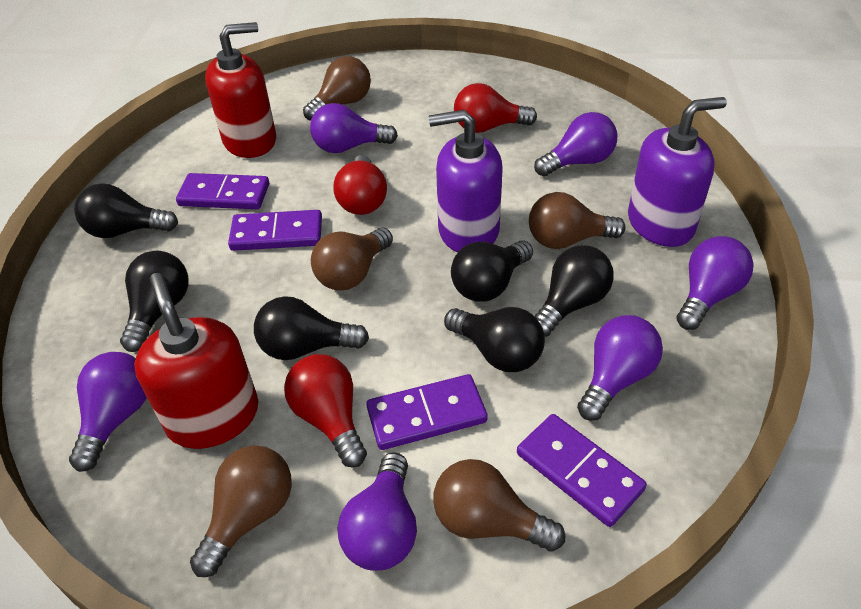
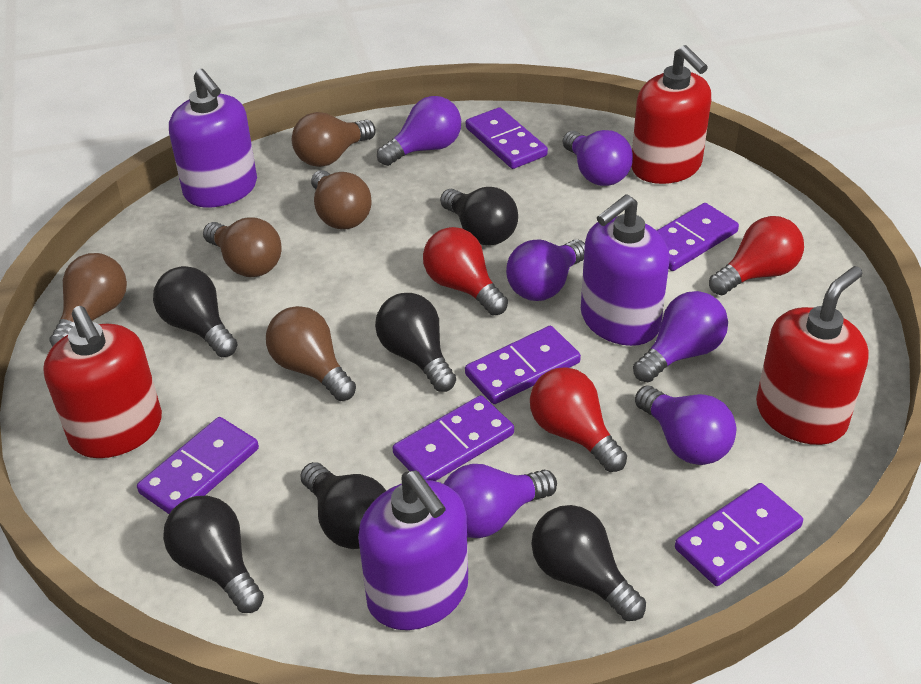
purple domino: 4 -> 6
purple soap dispenser: 2 -> 3
red soap dispenser: 2 -> 3

